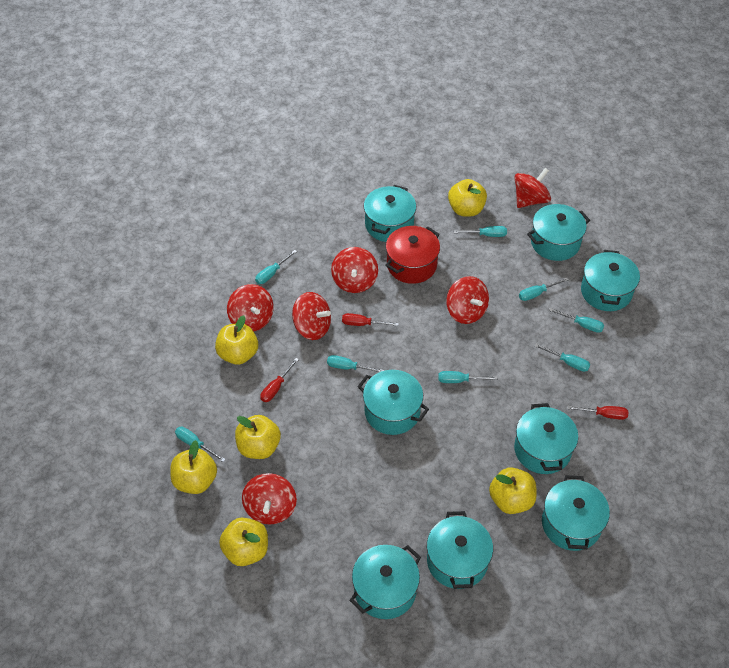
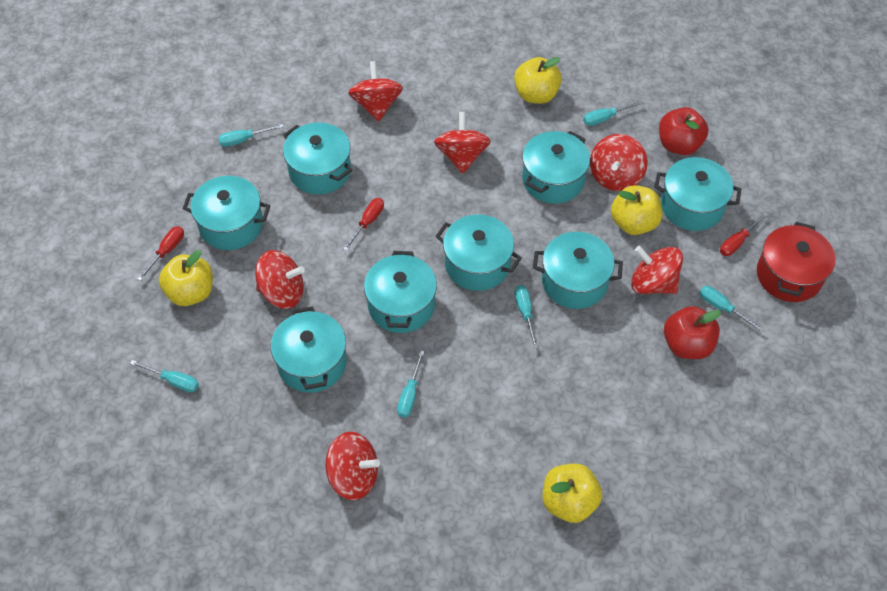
red apple: 0 -> 2
turquoise screwdriver: 8 -> 6
yellow apple: 6 -> 4

